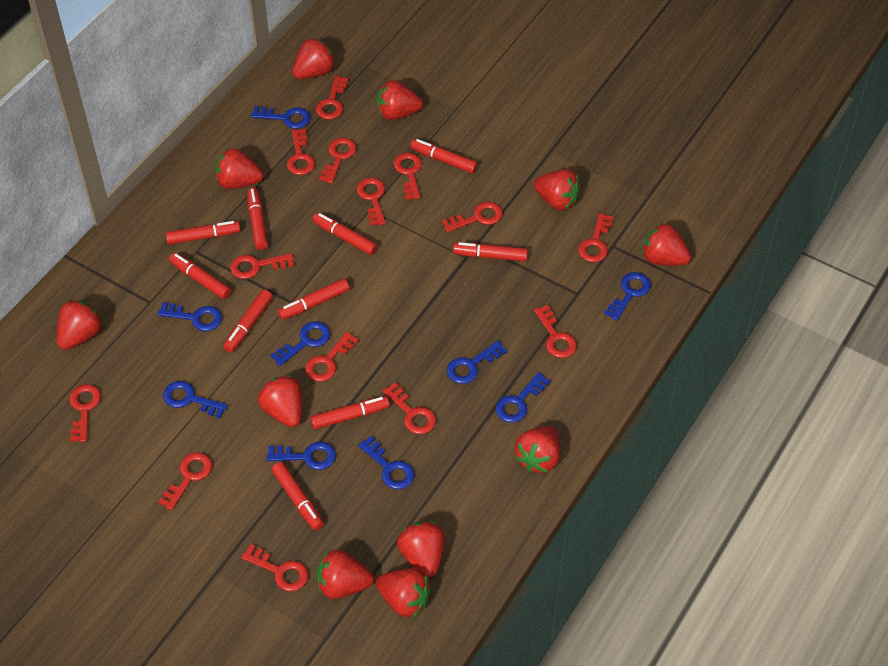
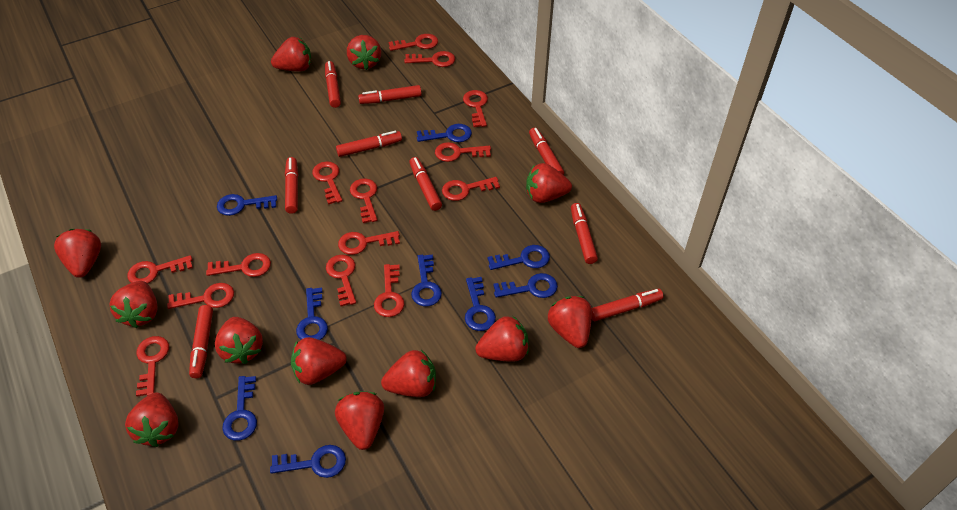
red marker: 10 -> 9
red strawberry: 11 -> 12

